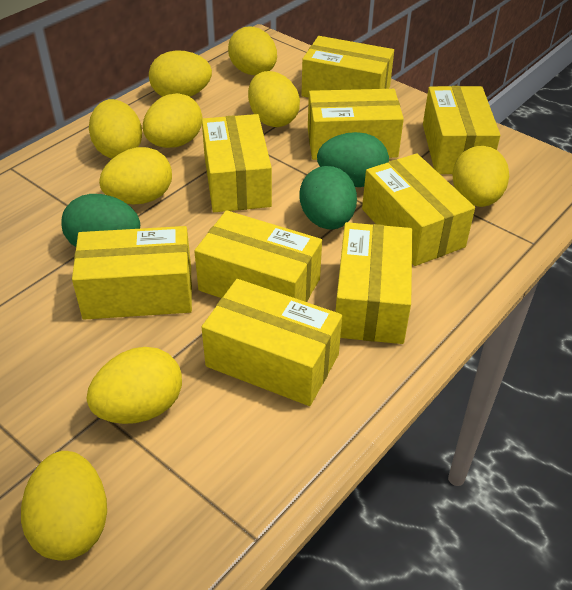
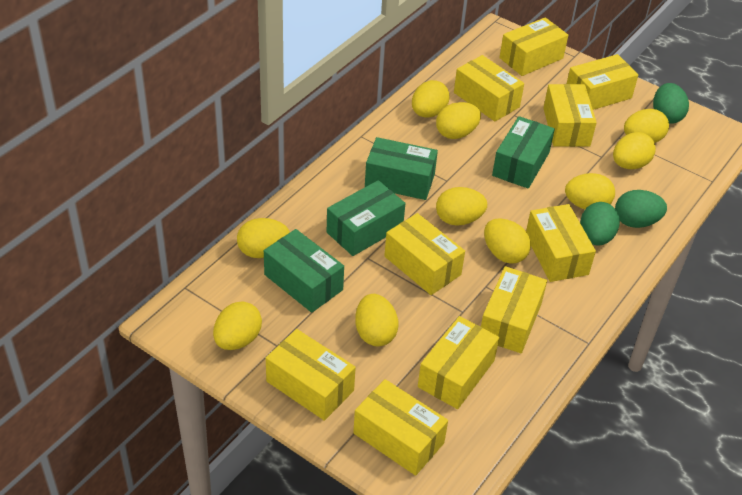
green box: 0 -> 4
yellow box: 9 -> 10
yellow egg: 9 -> 10

